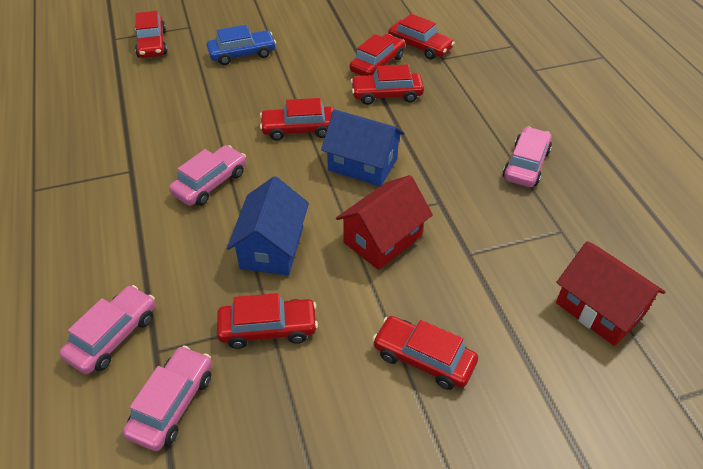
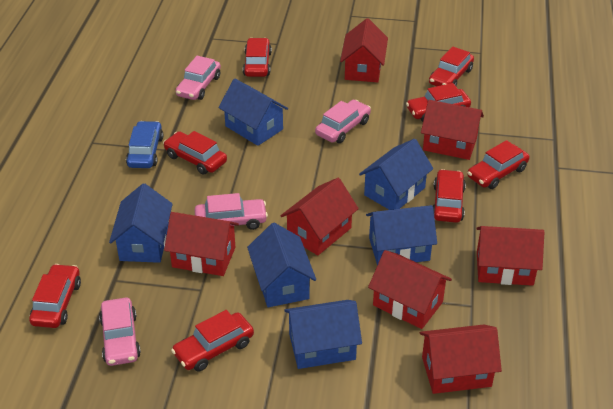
blue house: 2 -> 6
red car: 7 -> 8
red house: 2 -> 7

